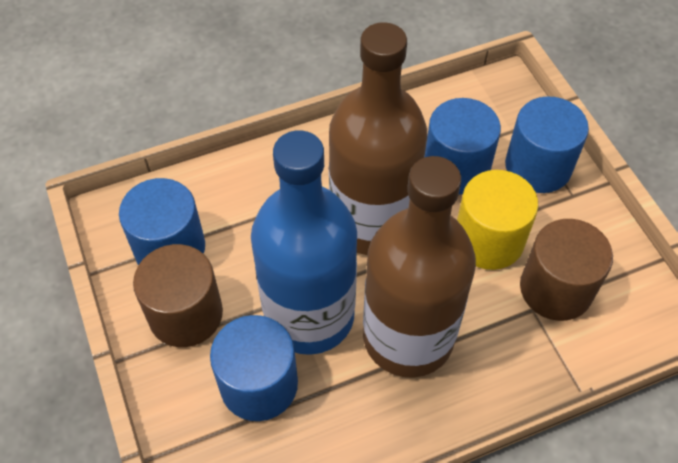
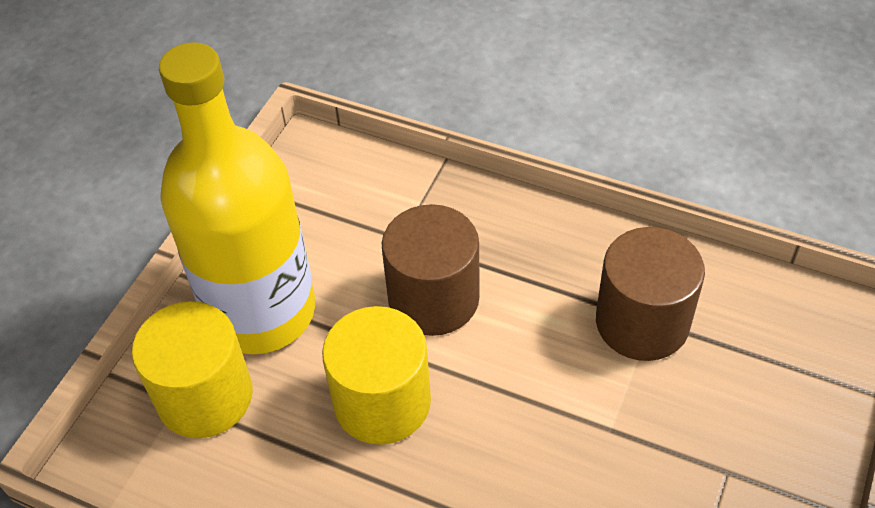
blue bottle: 1 -> 0
blue cylinder: 4 -> 0
brown bottle: 2 -> 0
yellow bottle: 0 -> 1
yellow cylinder: 1 -> 2

